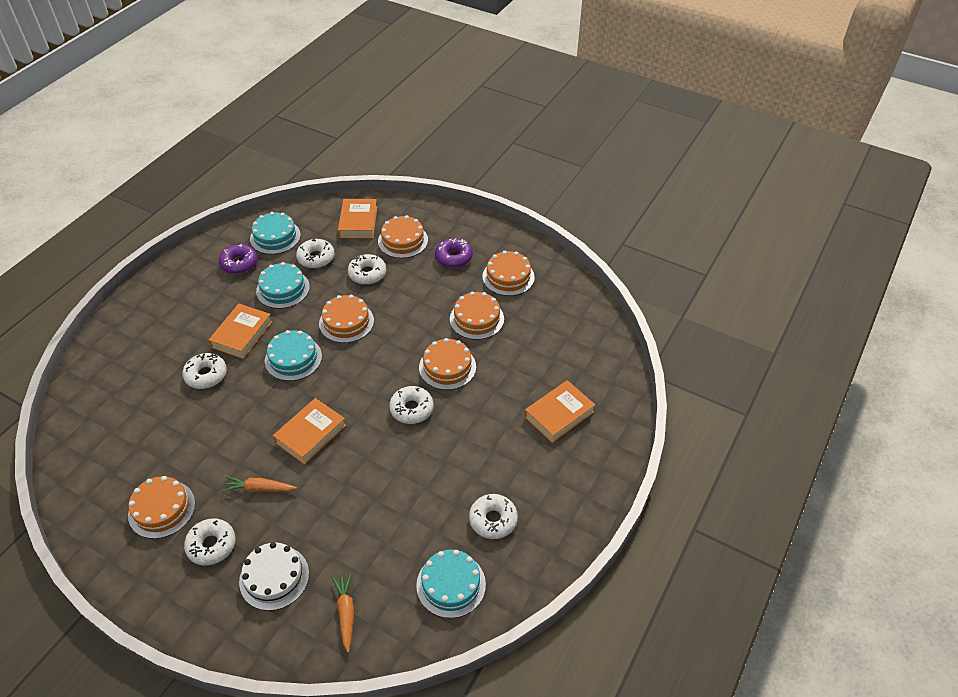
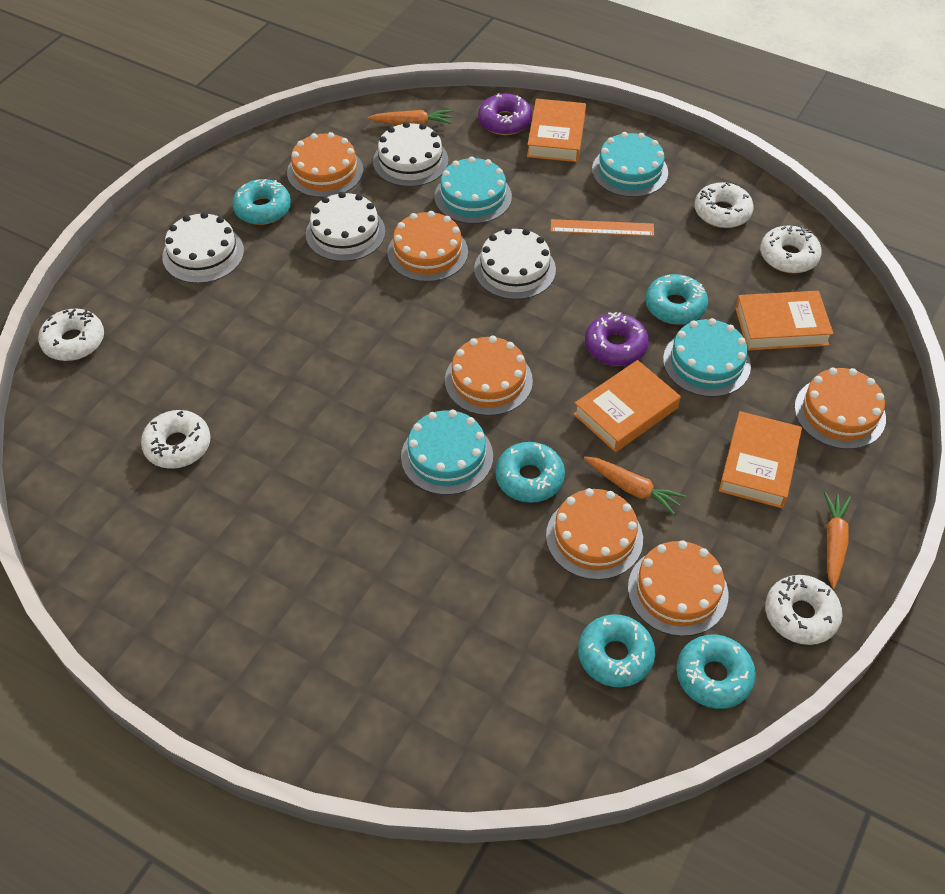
orange carrot: 2 -> 3
orange ruler: 0 -> 1
turquoise donut: 0 -> 5
white cake: 1 -> 4
white donut: 6 -> 5

